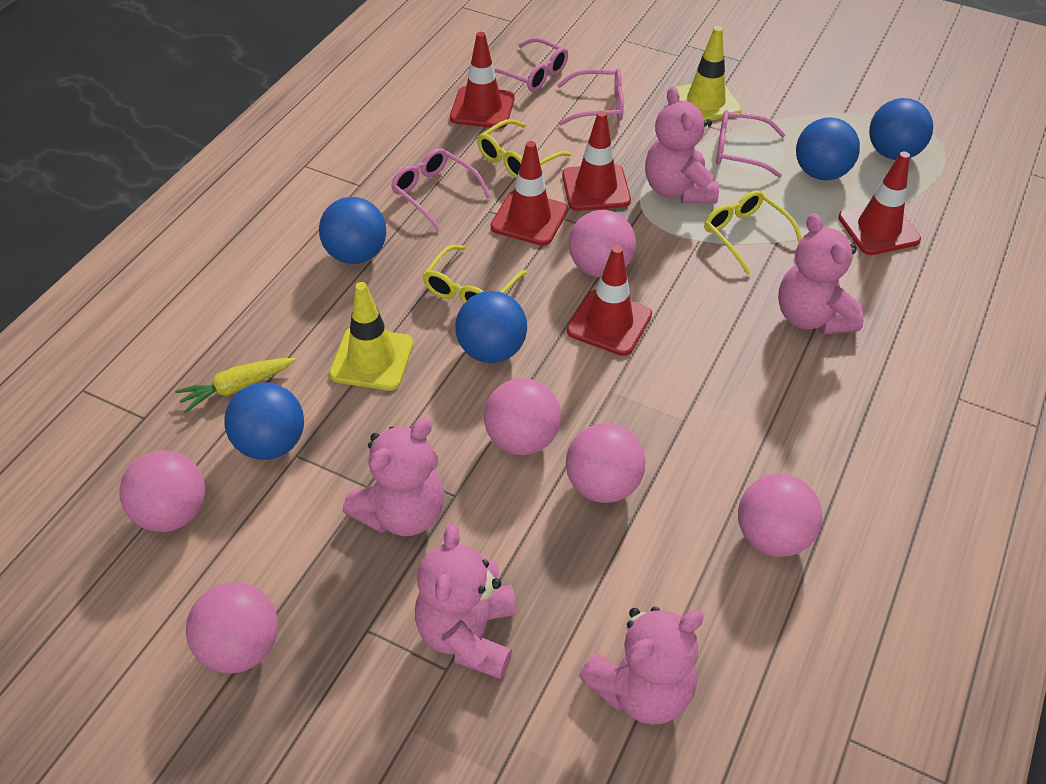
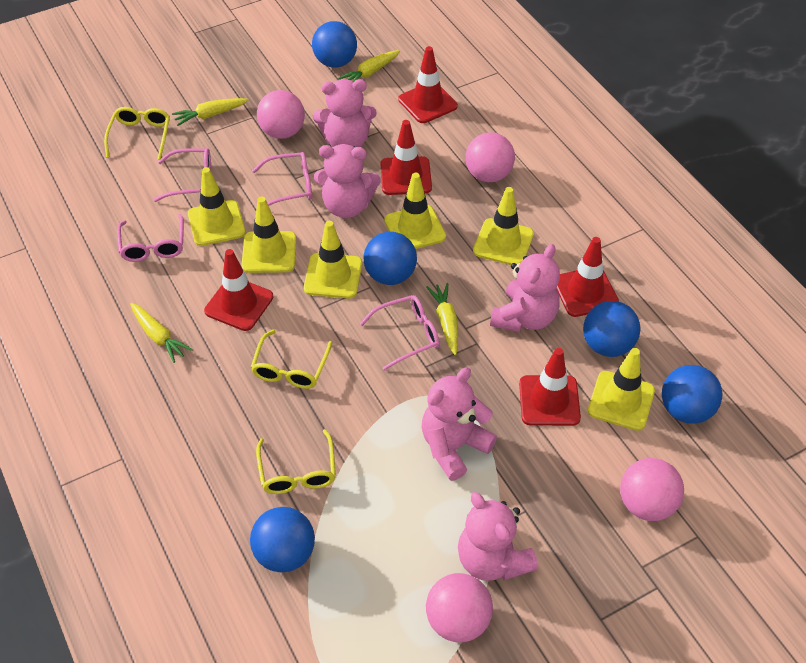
pink ball: 6 -> 4
yellow carrot: 1 -> 4
yellow traffic cone: 2 -> 6

